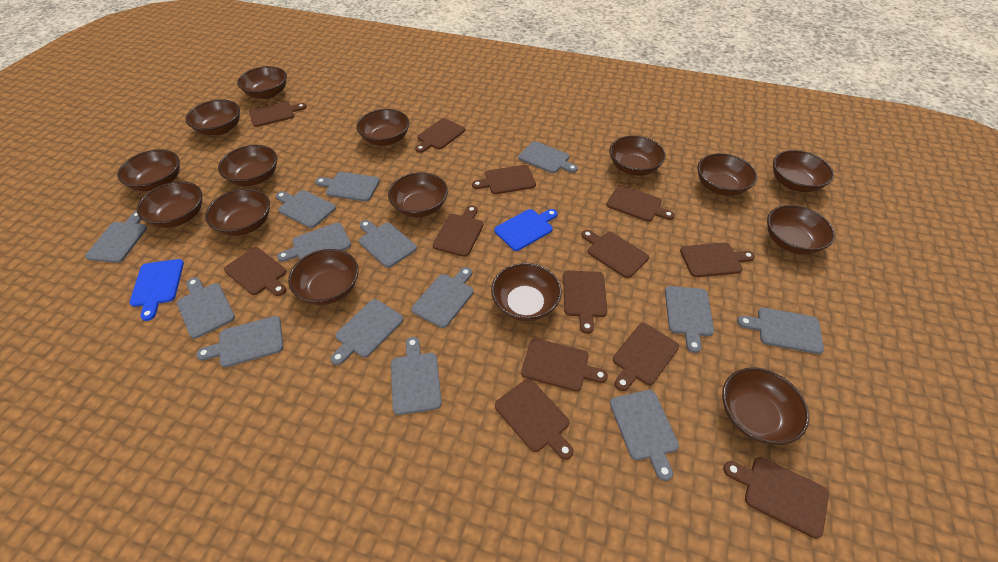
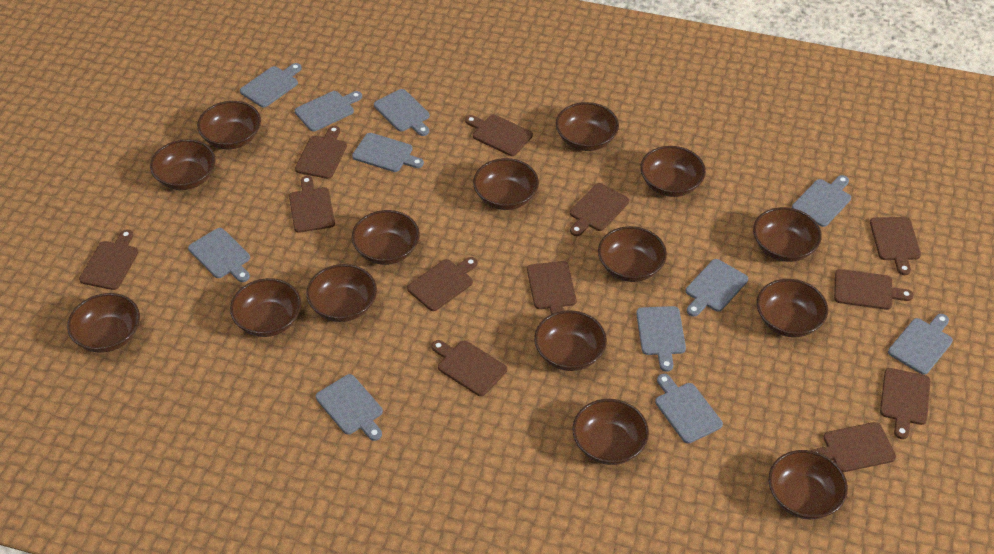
blue cutting board: 2 -> 0
brown cutting board: 13 -> 12
grey cutting board: 14 -> 11

